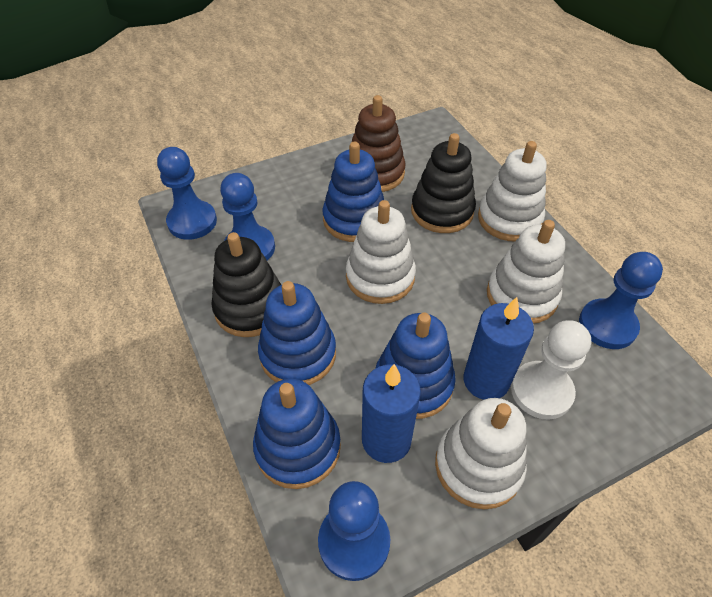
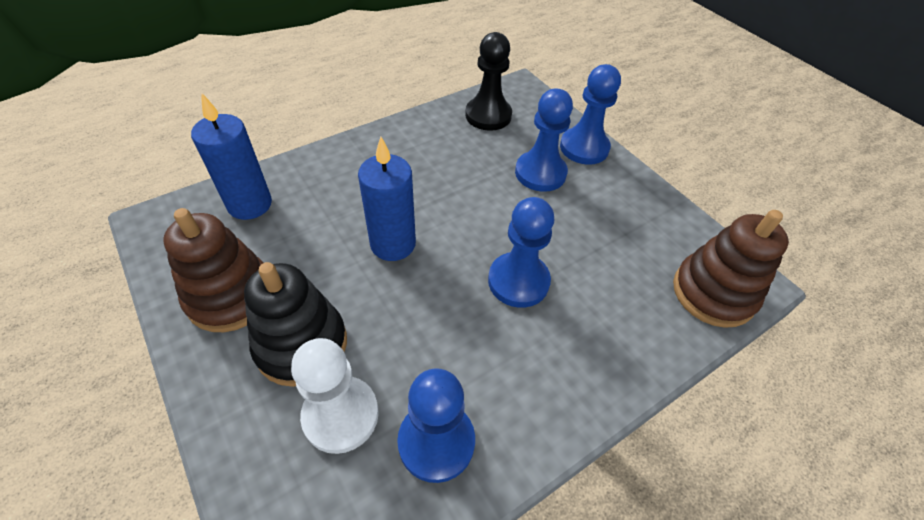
black pawn: 0 -> 1
black stacking toy: 2 -> 1
blue stacking toy: 4 -> 0
brown stacking toy: 1 -> 2
white stacking toy: 4 -> 0

